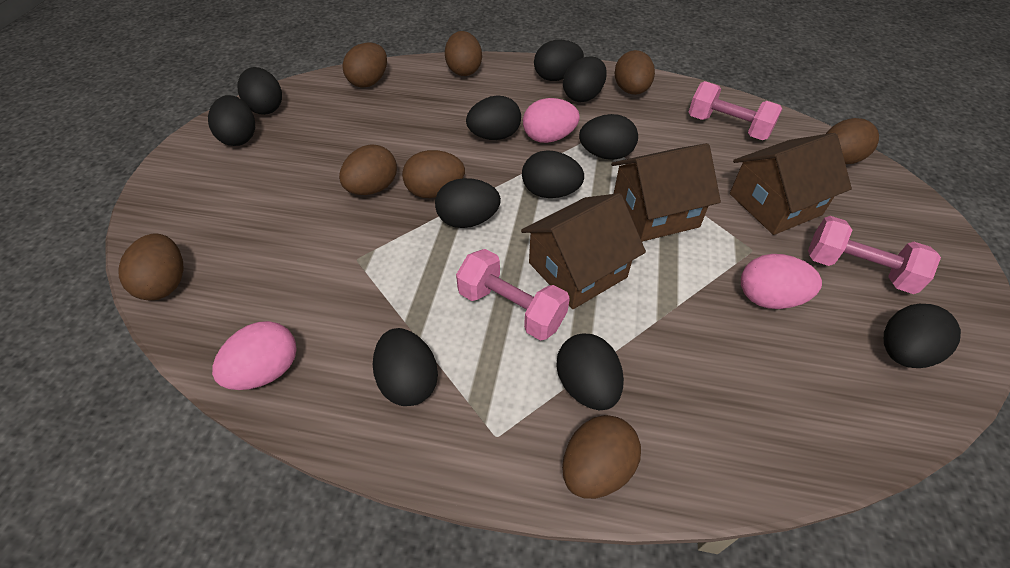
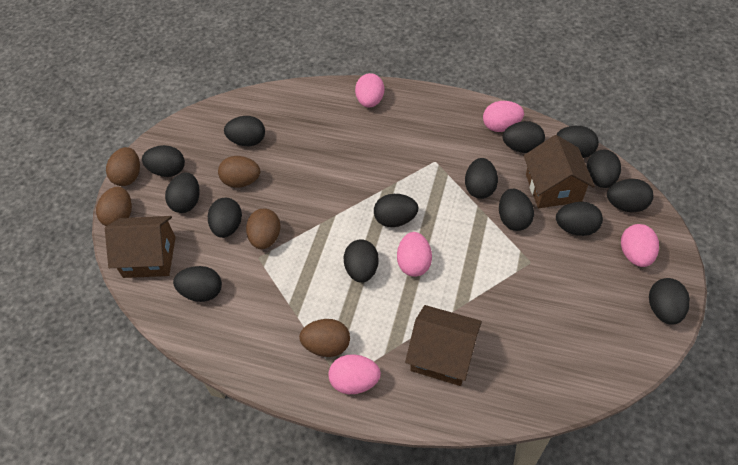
black egg: 11 -> 15
brown egg: 8 -> 5
pink dumbbell: 3 -> 0
pink egg: 3 -> 5

